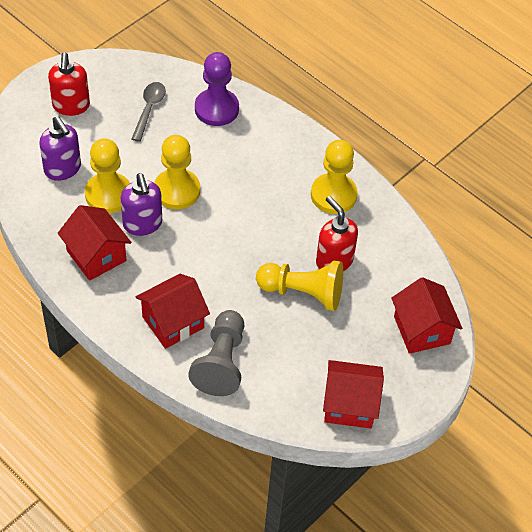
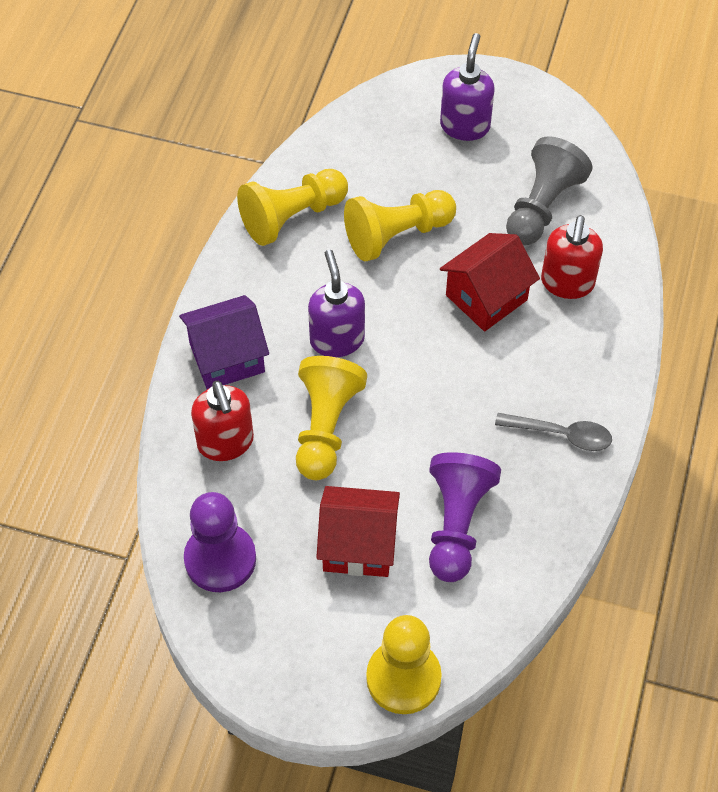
purple house: 0 -> 1
purple pawn: 1 -> 2
red house: 4 -> 2

